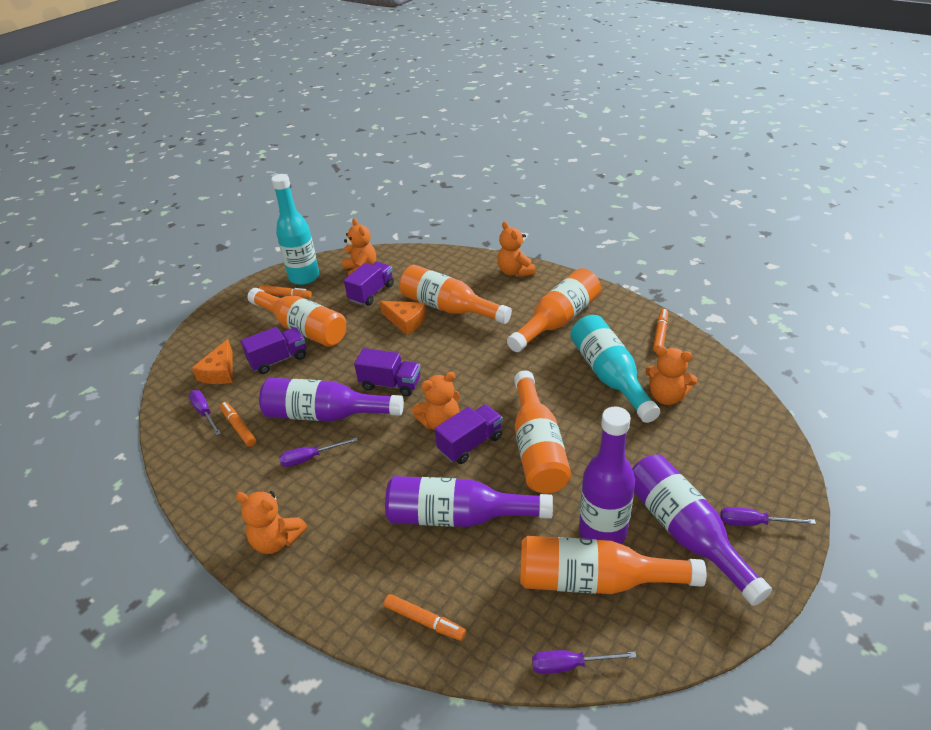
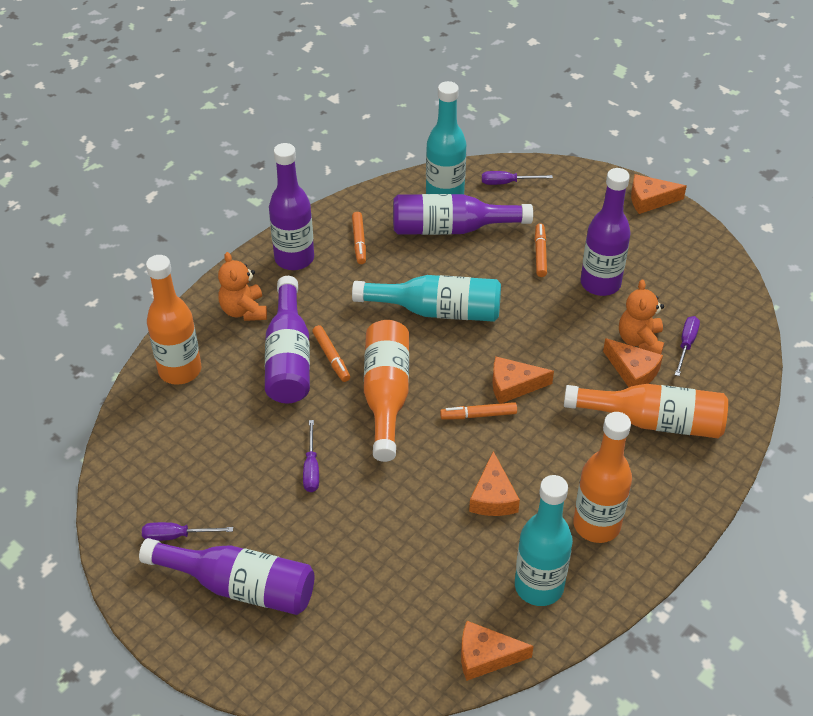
orange bottle: 5 -> 4
orange cheese: 2 -> 5
orange teddy bear: 5 -> 2
purple bottle: 4 -> 5
purple truck: 4 -> 0
turquoise bottle: 2 -> 3

